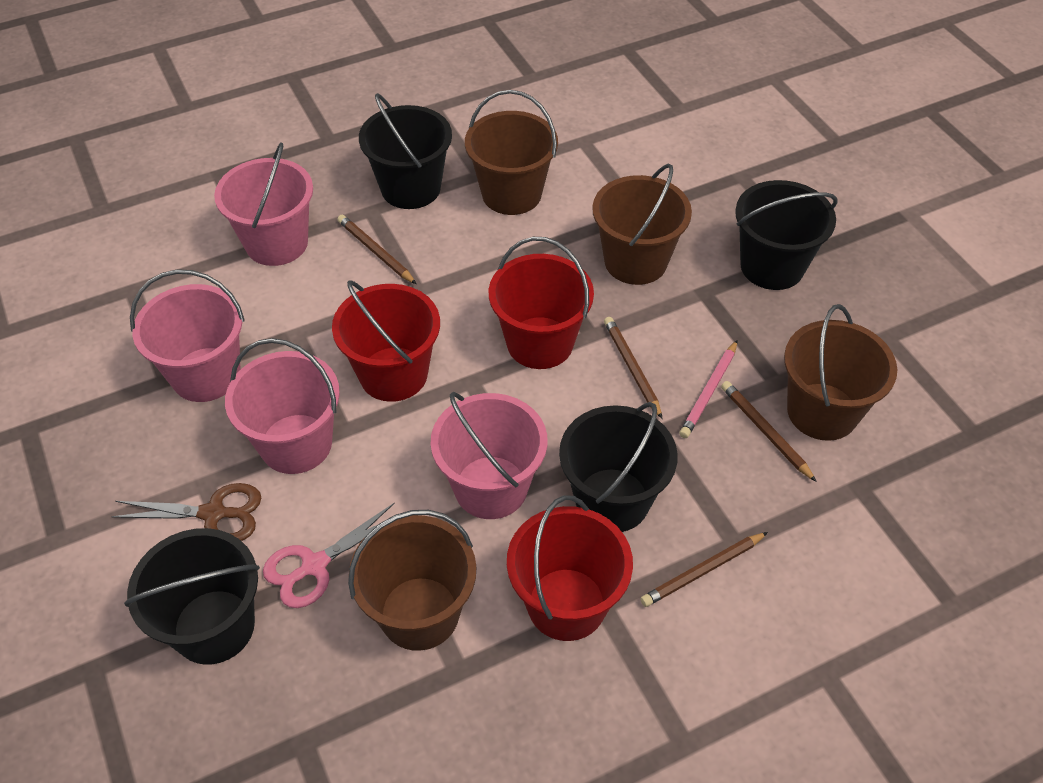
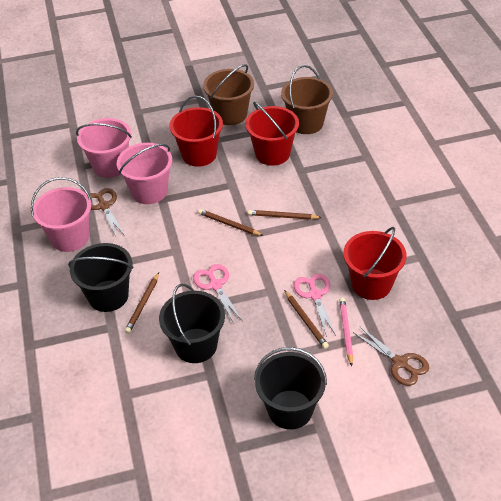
black bucket: 4 -> 3
brown bucket: 4 -> 2
brown scissors: 1 -> 2
pink bucket: 4 -> 3
pink scissors: 1 -> 2

